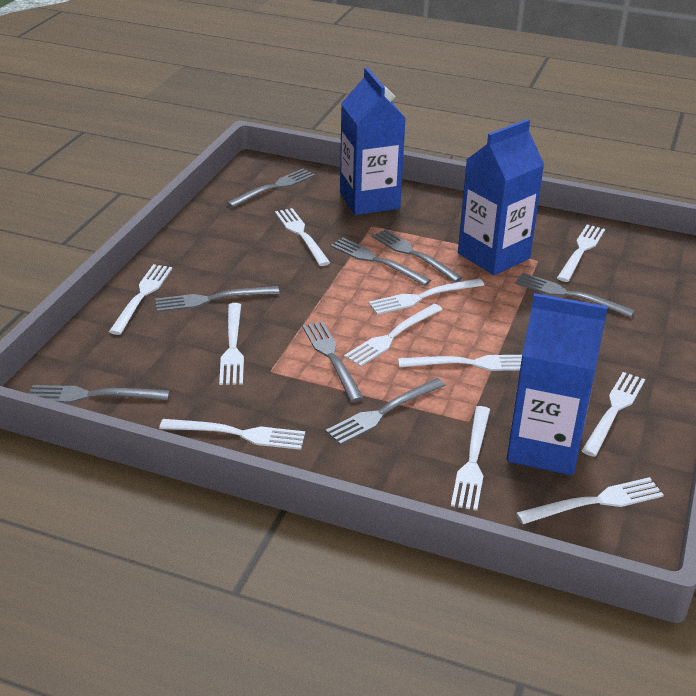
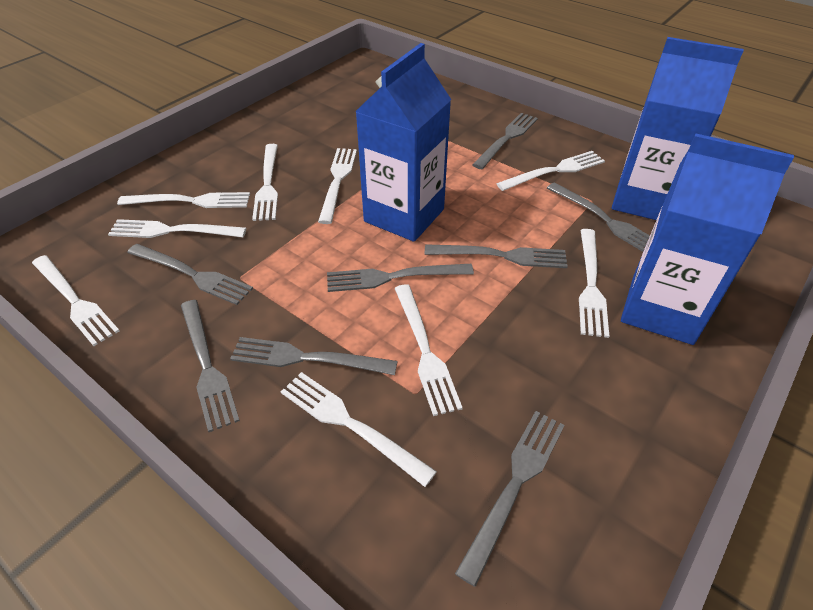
white fork: 11 -> 9

